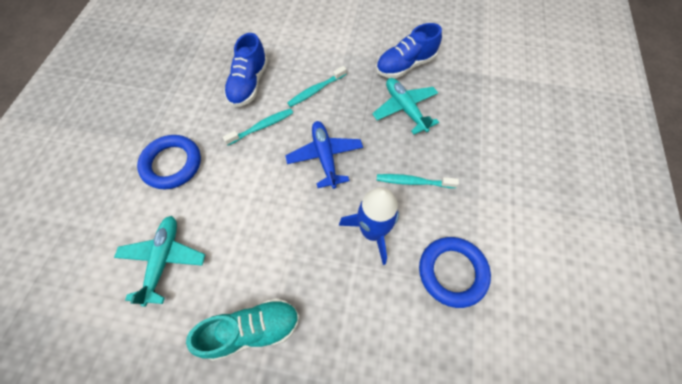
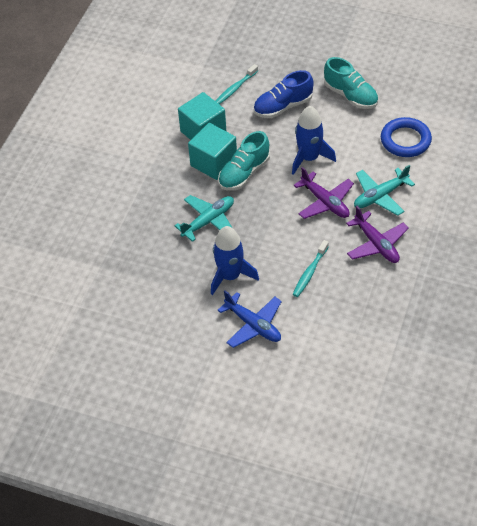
blue ring: 2 -> 1
blue rocket: 1 -> 2
blue shoe: 2 -> 1
purple plane: 0 -> 2
turquoise cube: 0 -> 2
turquoise shoe: 1 -> 2
turquoise toothbrush: 3 -> 2

